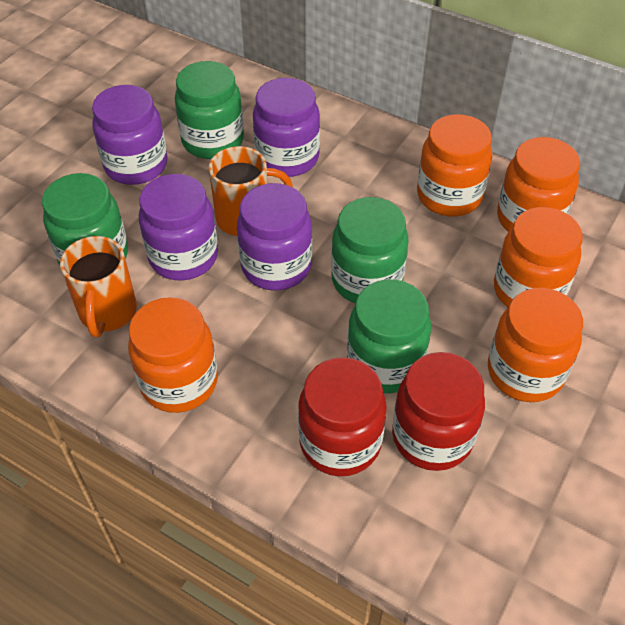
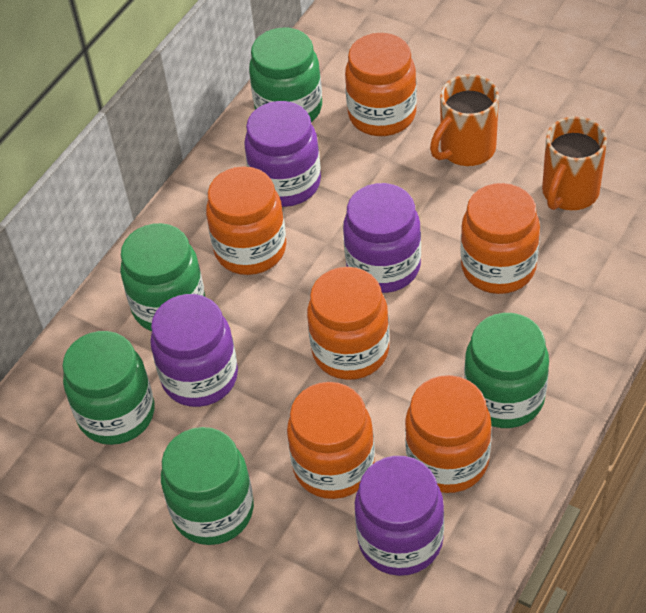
green jar: 4 -> 5
orange jar: 5 -> 6
red jar: 2 -> 0

